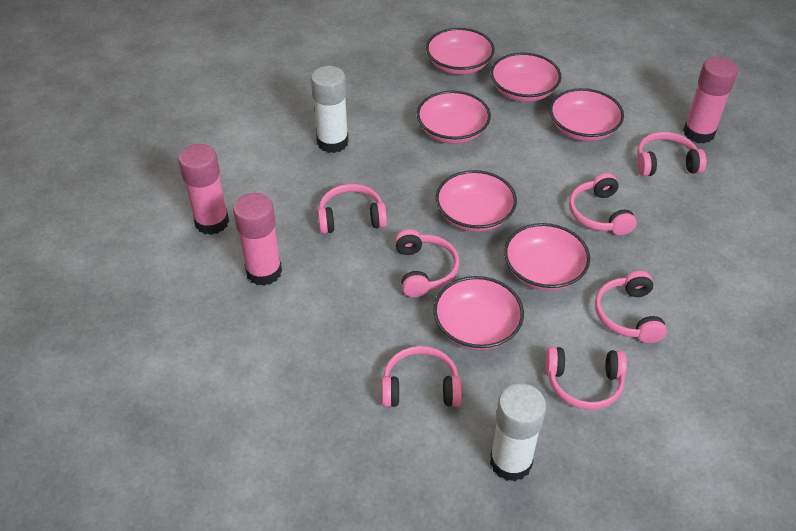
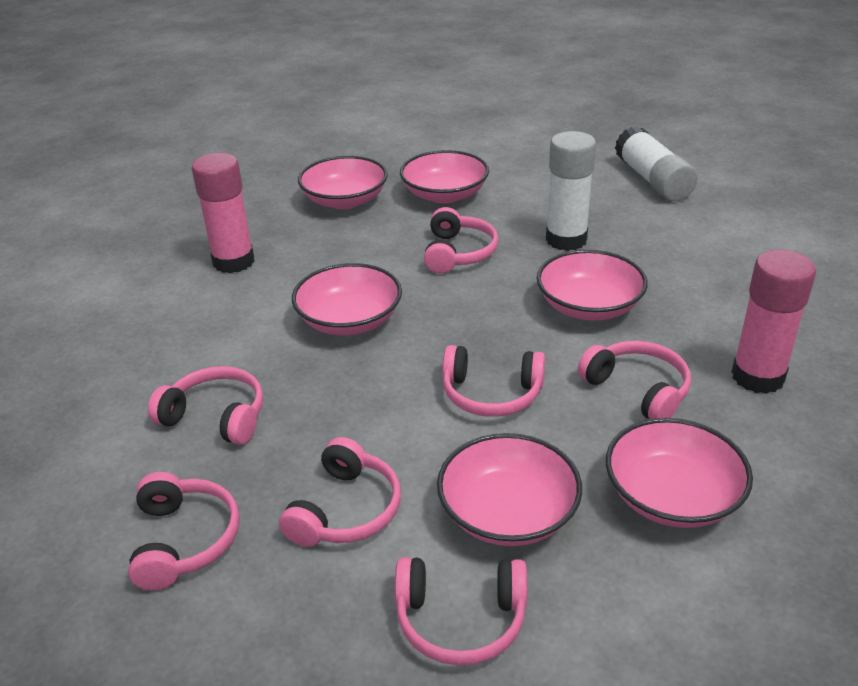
pink bowl: 7 -> 6
pink glue stick: 3 -> 2

